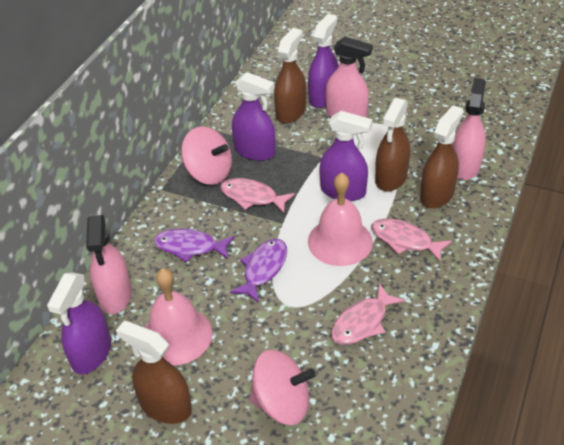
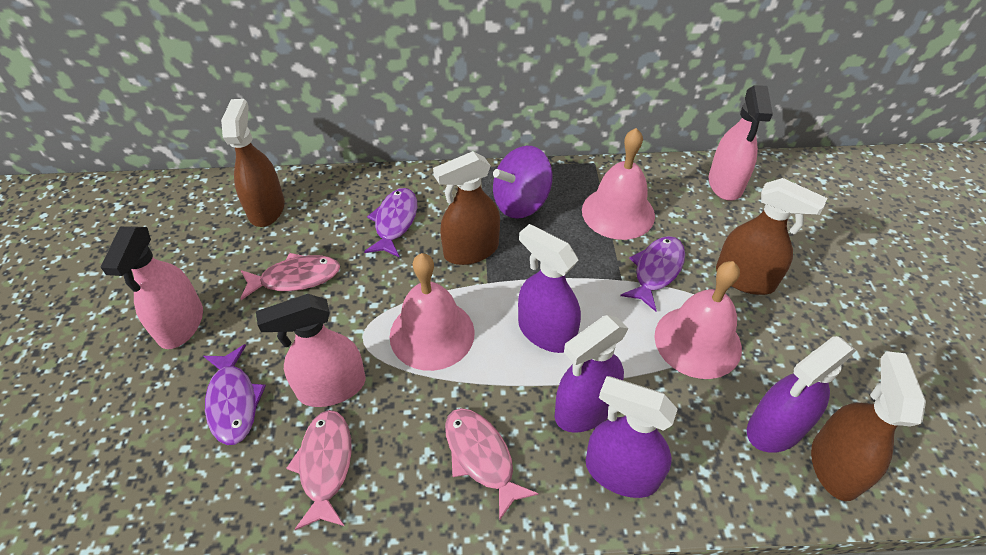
pink bell: 2 -> 3
pink spinning top: 2 -> 0
purple fish: 2 -> 3
purple spinning top: 0 -> 1

